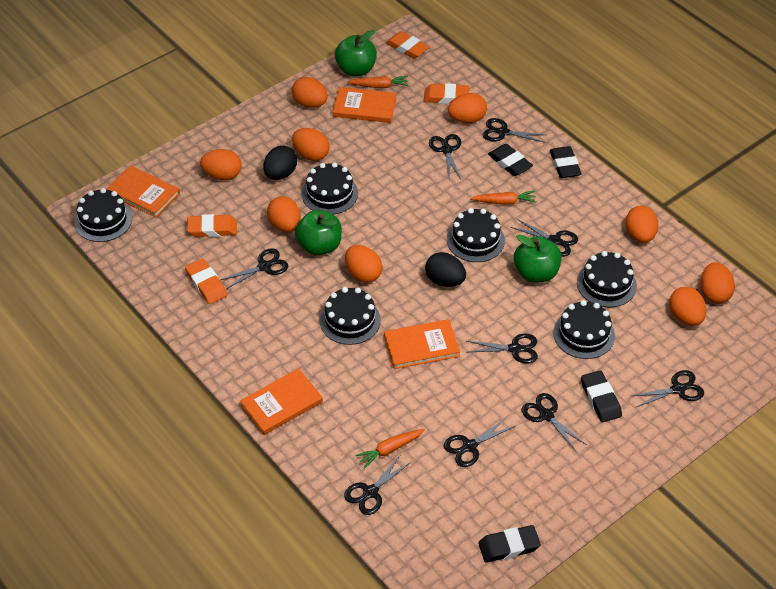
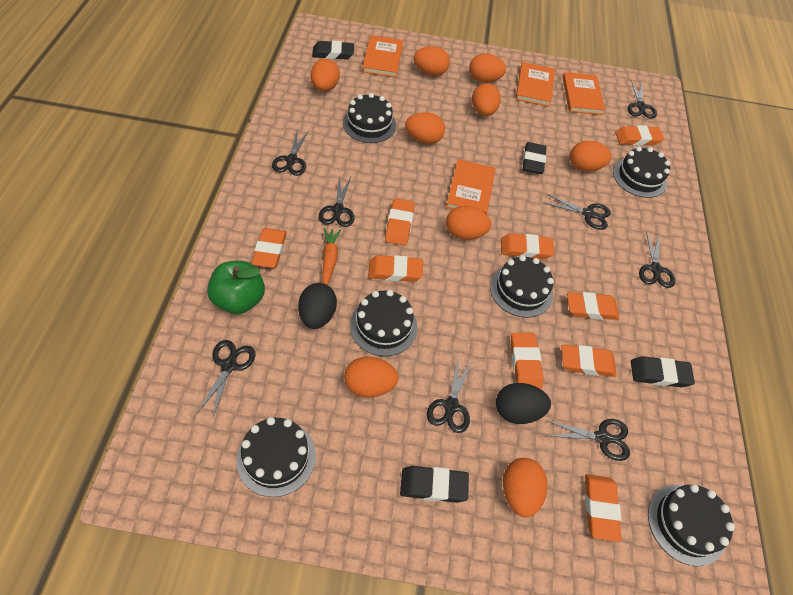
black scissors: 9 -> 8
green apple: 3 -> 1
orange carrot: 3 -> 1
orange eraser: 4 -> 9

